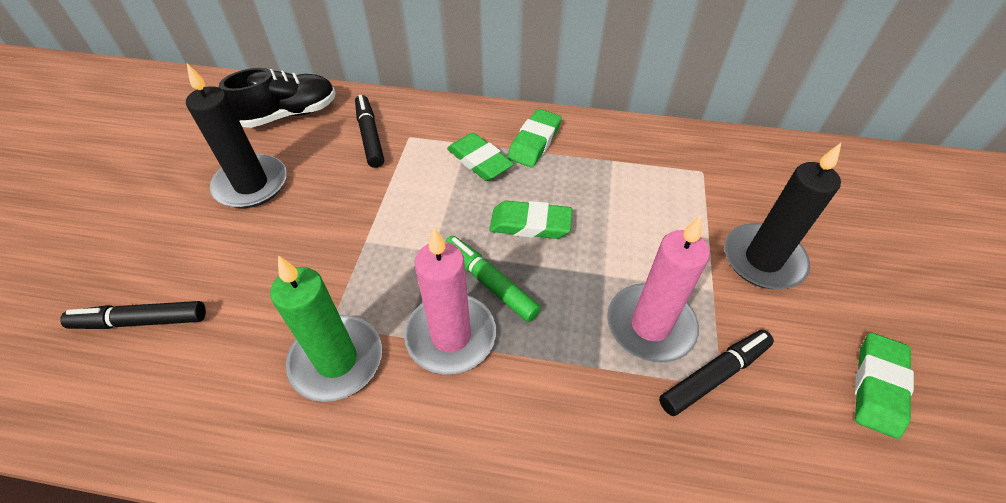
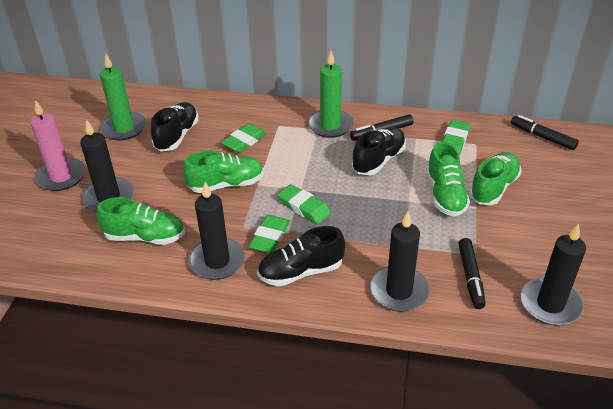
black candle: 2 -> 4
black shoe: 1 -> 3
green candle: 1 -> 2
green marker: 1 -> 0
green shoe: 0 -> 4
pink candle: 2 -> 1

